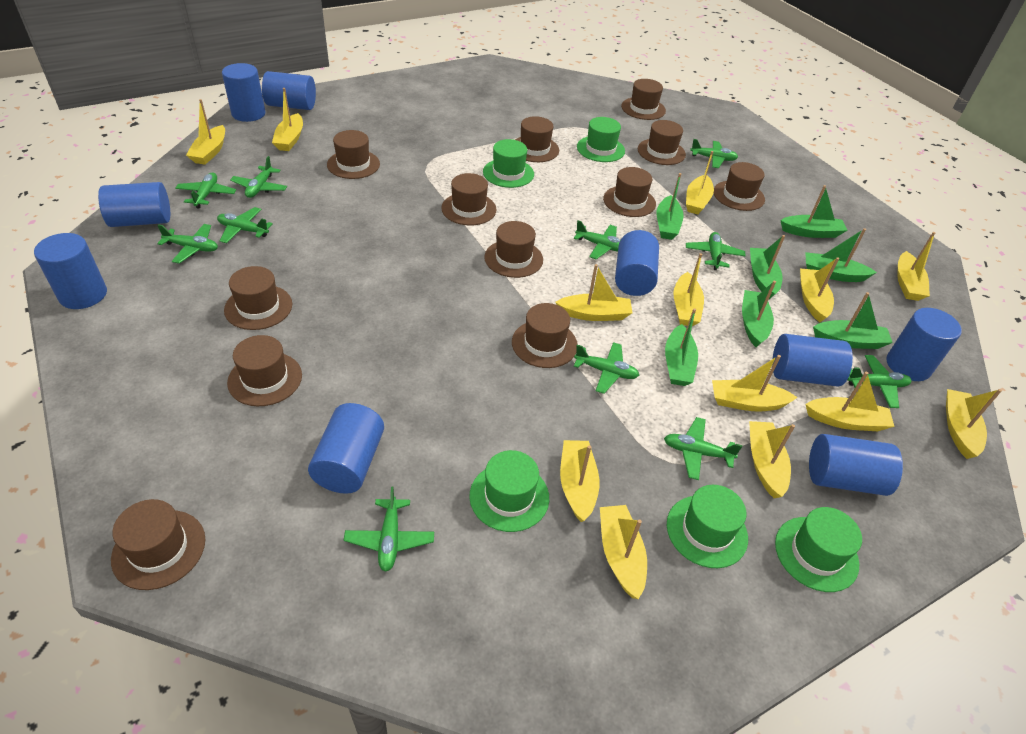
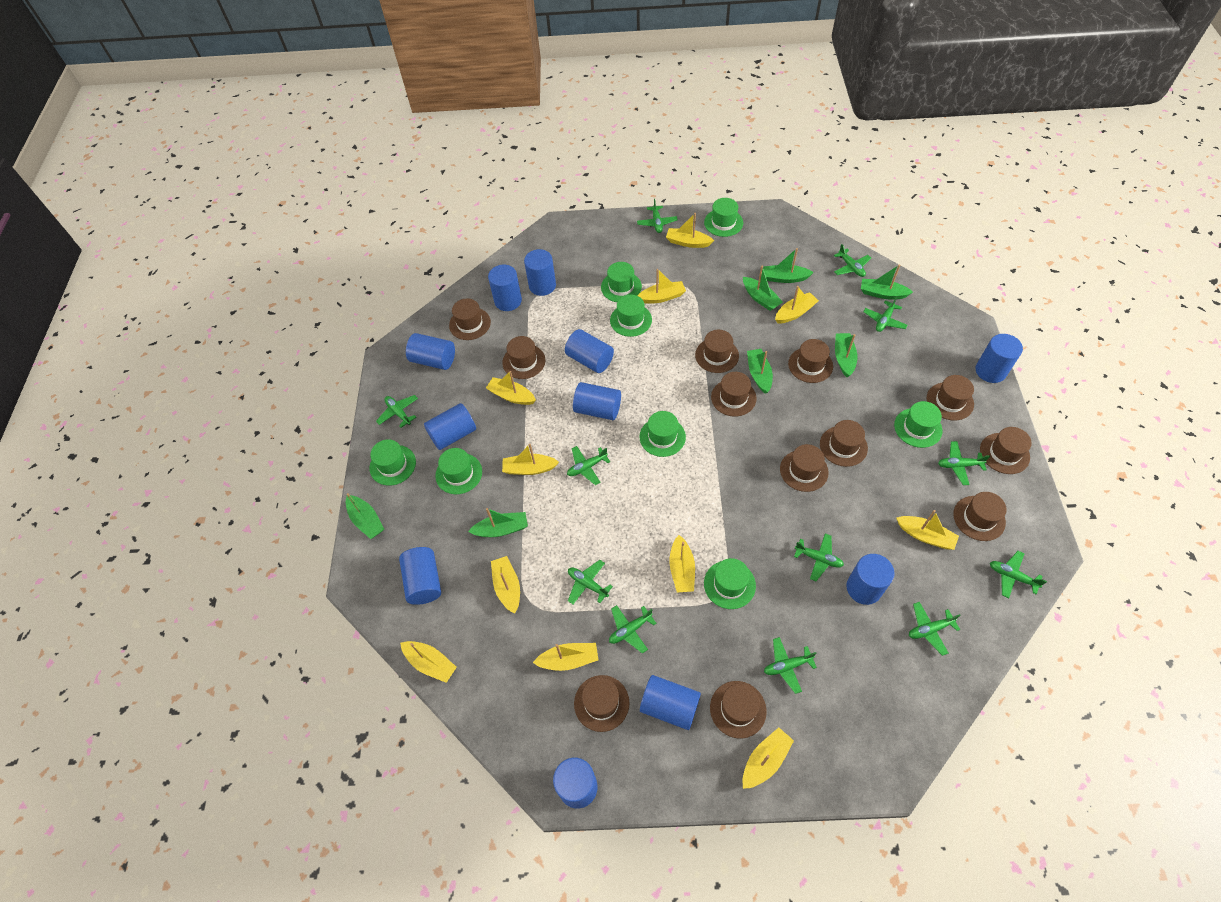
blue cylinder: 9 -> 11
green hat: 5 -> 8
green plane: 11 -> 12
yellow boat: 13 -> 11

